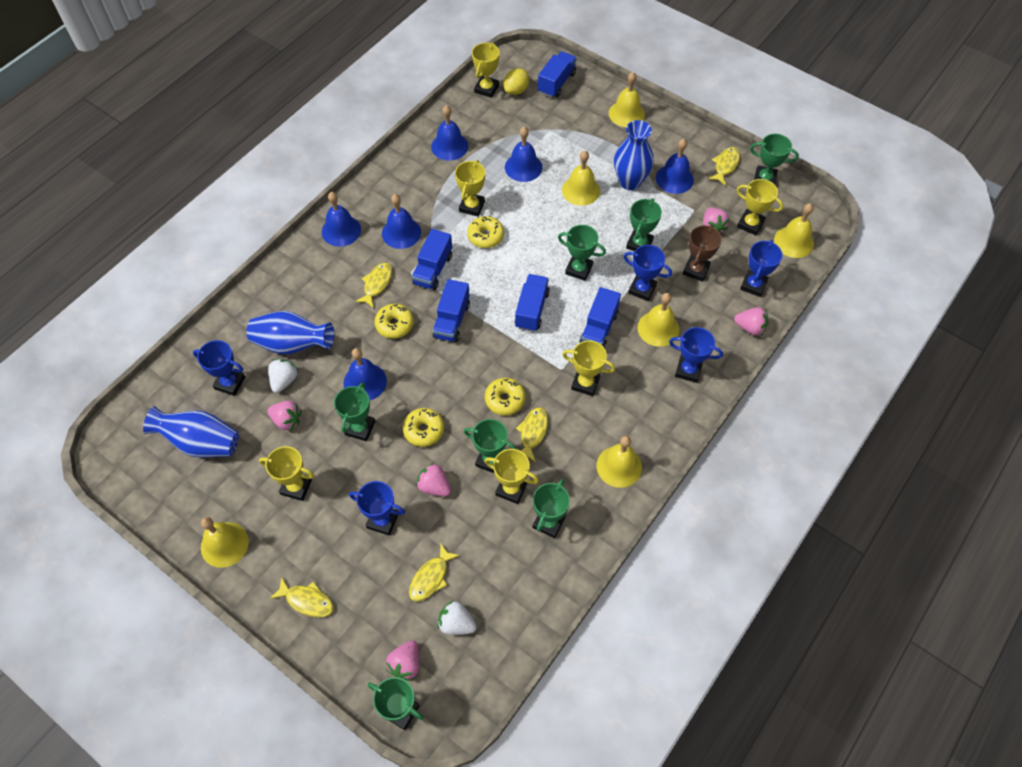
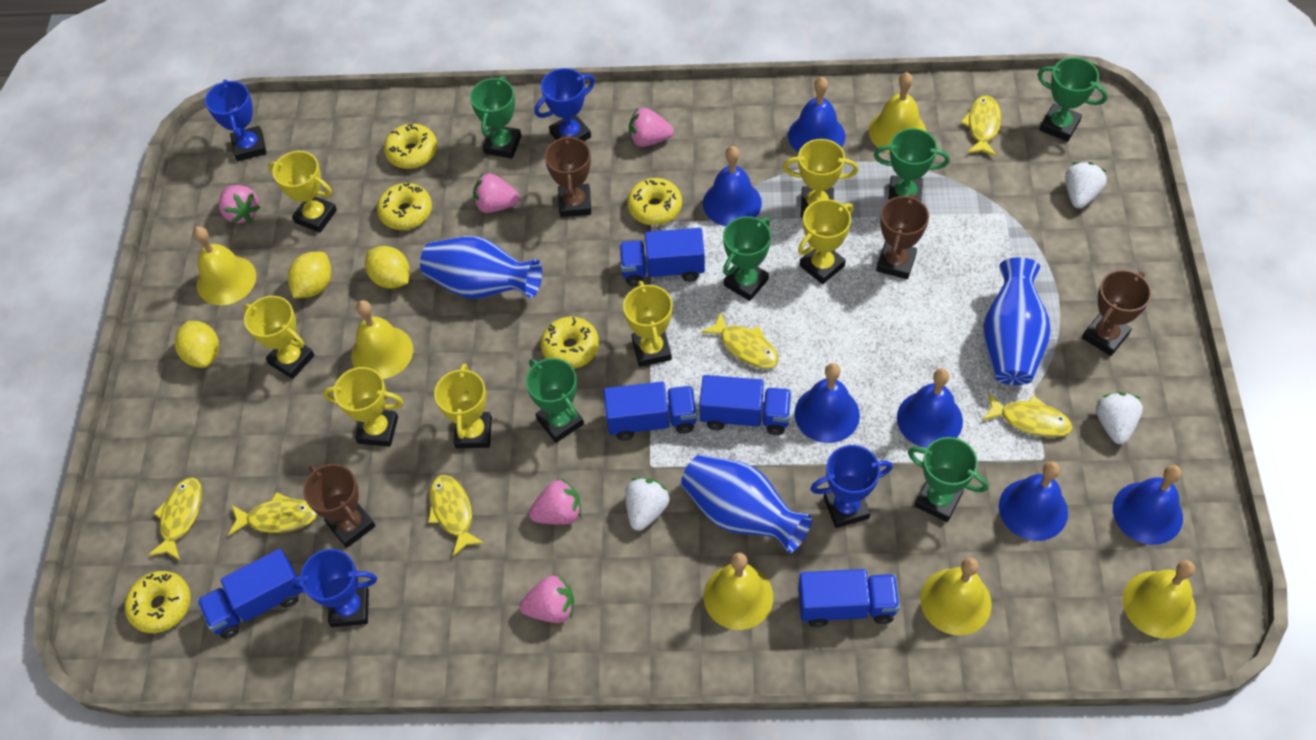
blue trophy: 5 -> 4
brown trophy: 1 -> 4
green trophy: 7 -> 6
white strawberry: 2 -> 3
yellow donut: 4 -> 5
yellow fish: 5 -> 6
yellow lemon: 1 -> 3
yellow trophy: 6 -> 7

